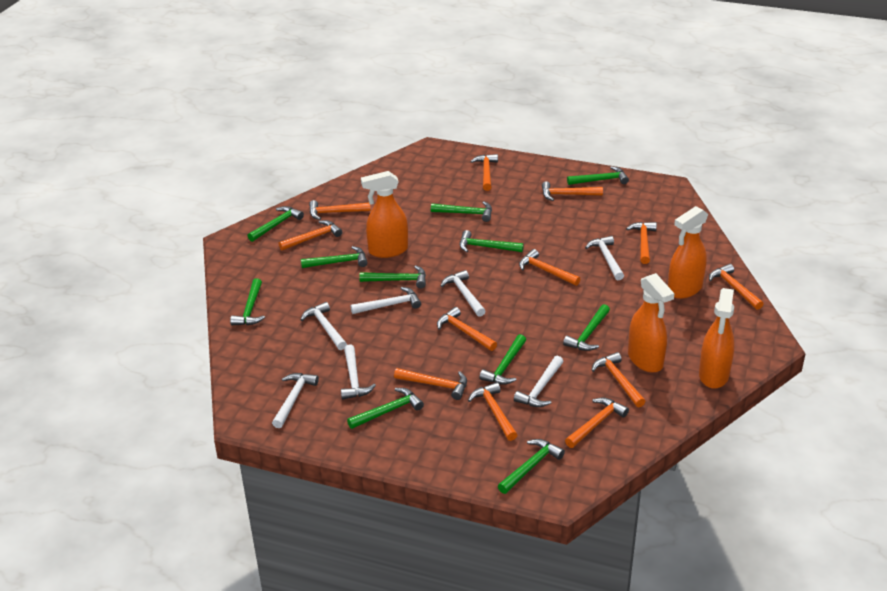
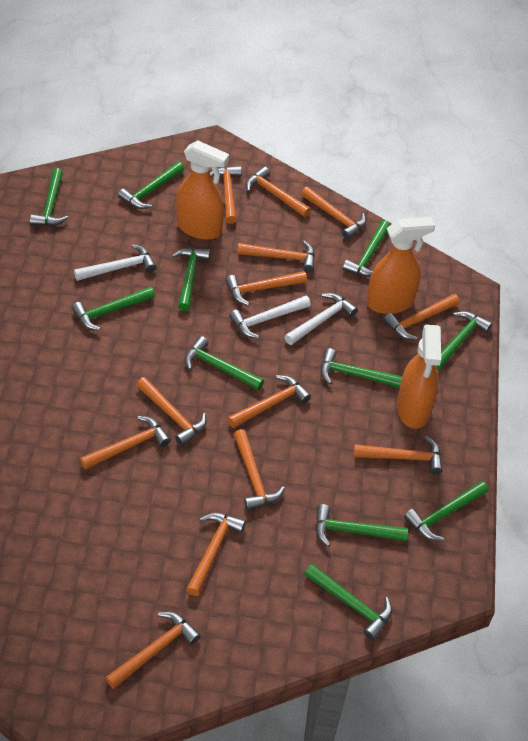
orange hammer: 12 -> 13
orange spray bottle: 4 -> 3
white hammer: 7 -> 3

